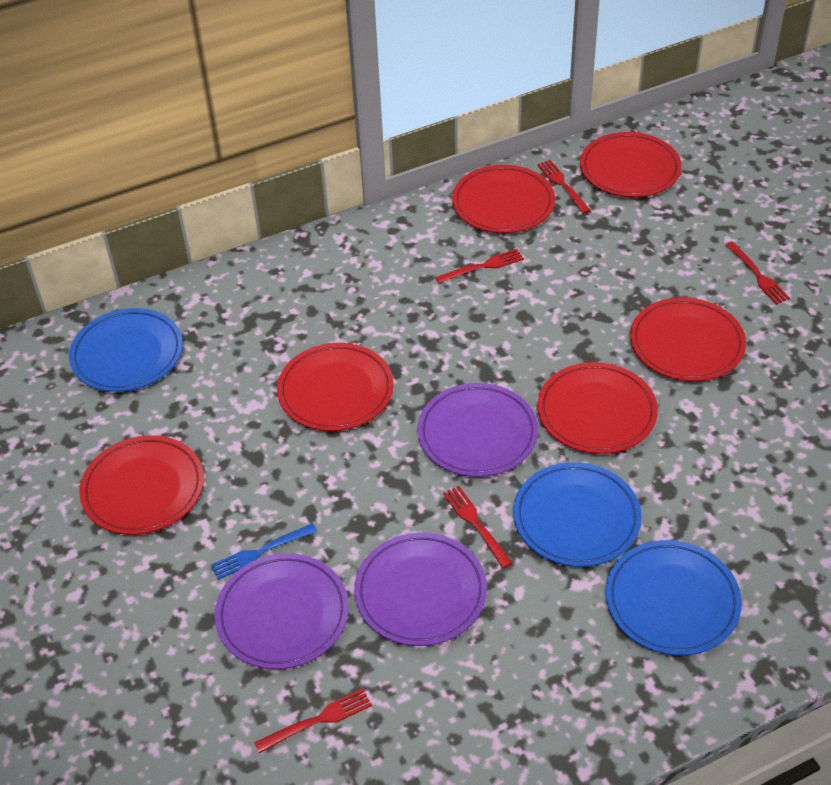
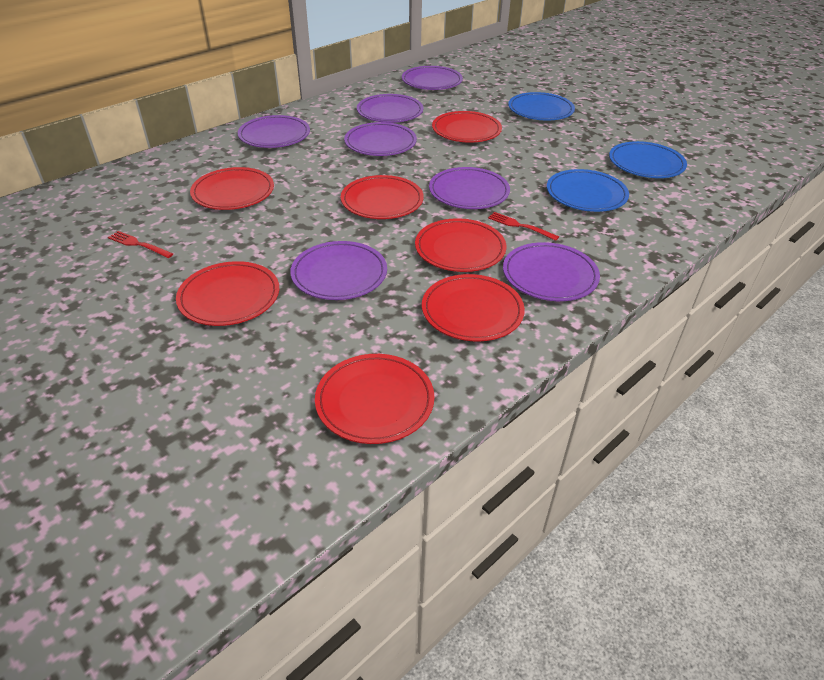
blue fork: 1 -> 0
purple plate: 3 -> 7
red fork: 5 -> 2
red plate: 6 -> 7

